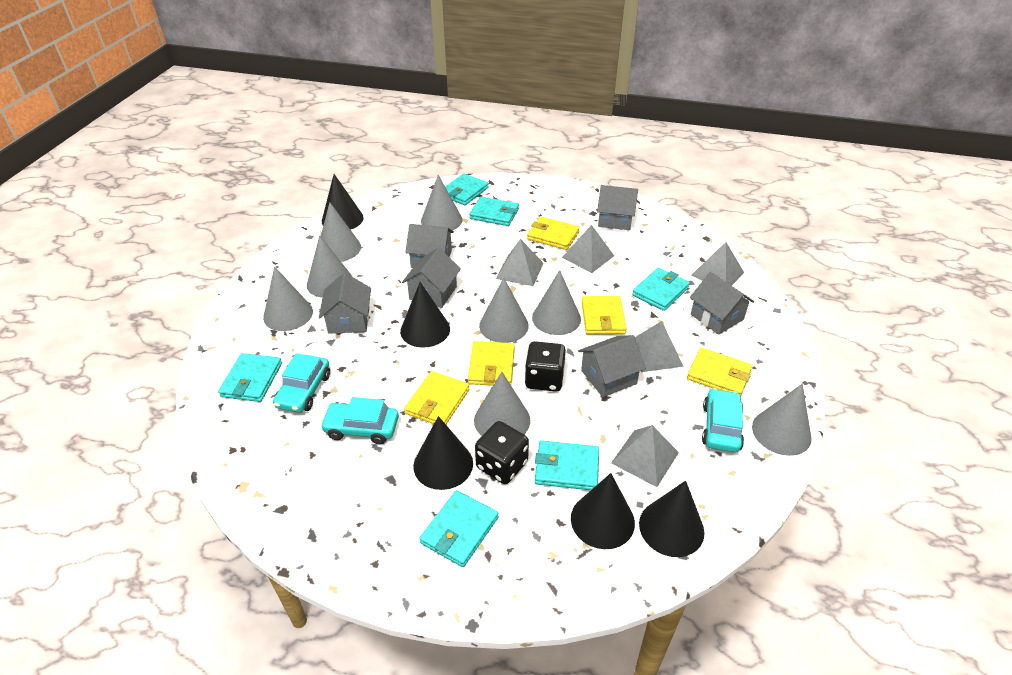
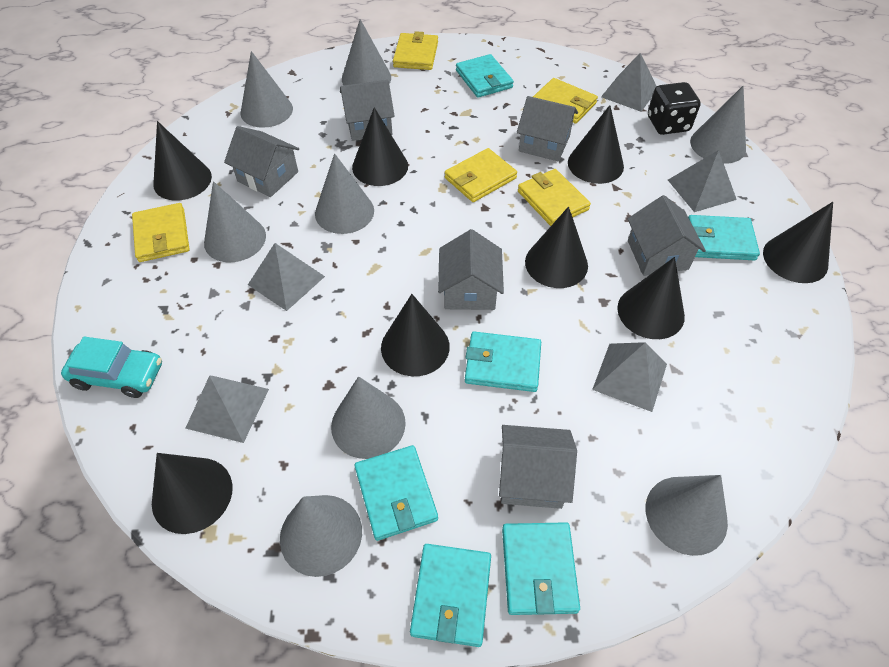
black cone: 5 -> 8
black dice: 2 -> 1
turquoise car: 3 -> 1

